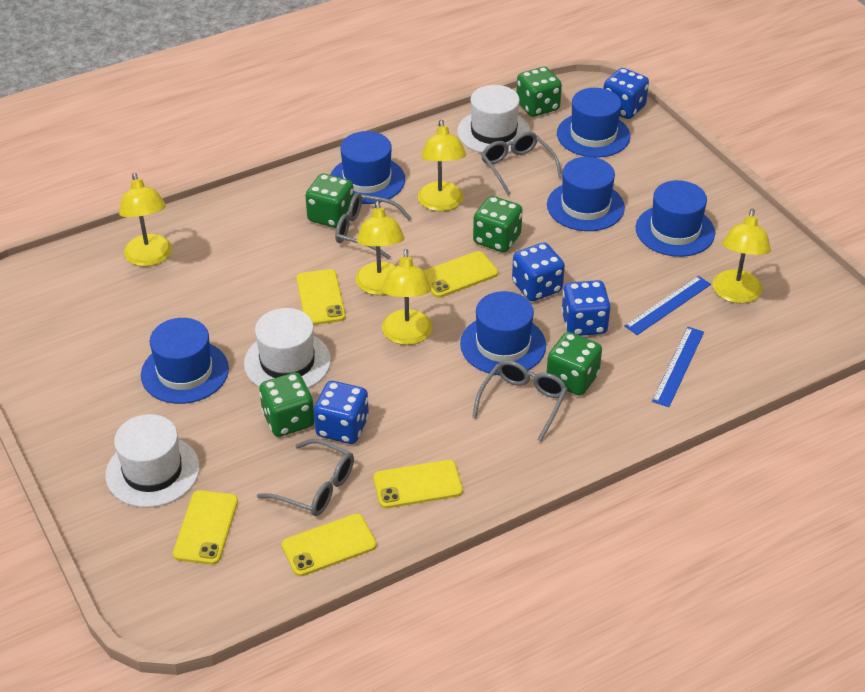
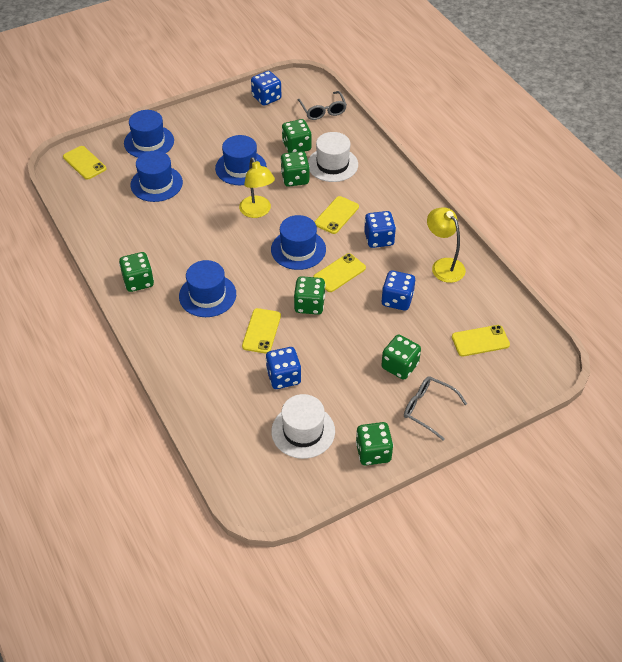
blue hat: 6 -> 5
blue ruler: 2 -> 0
green dice: 5 -> 6
grey glasses: 4 -> 2
white hat: 3 -> 2
yellow lamp: 5 -> 2

